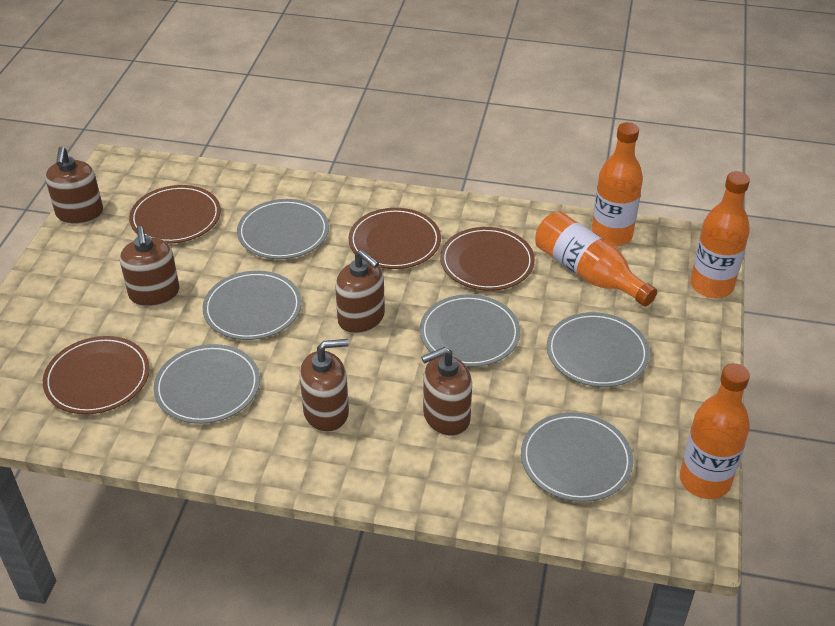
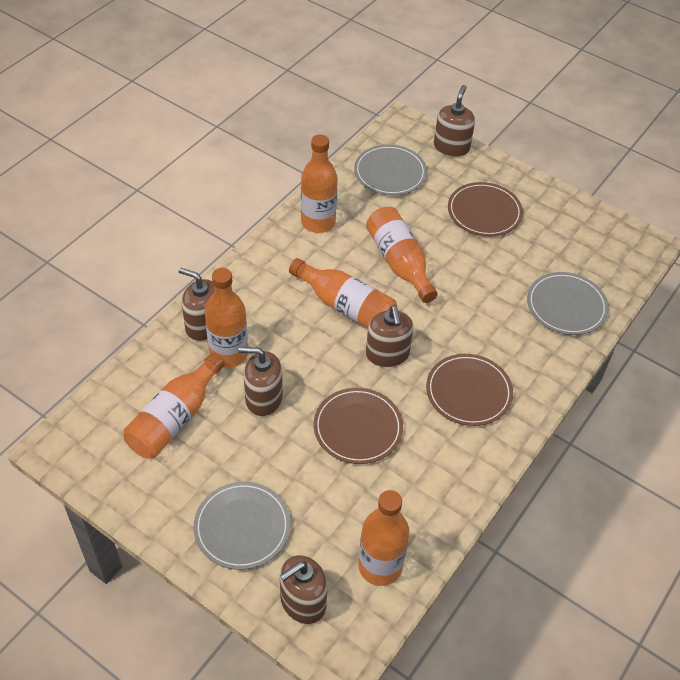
brown plate: 4 -> 3
grey plate: 6 -> 3
orange bottle: 4 -> 6

